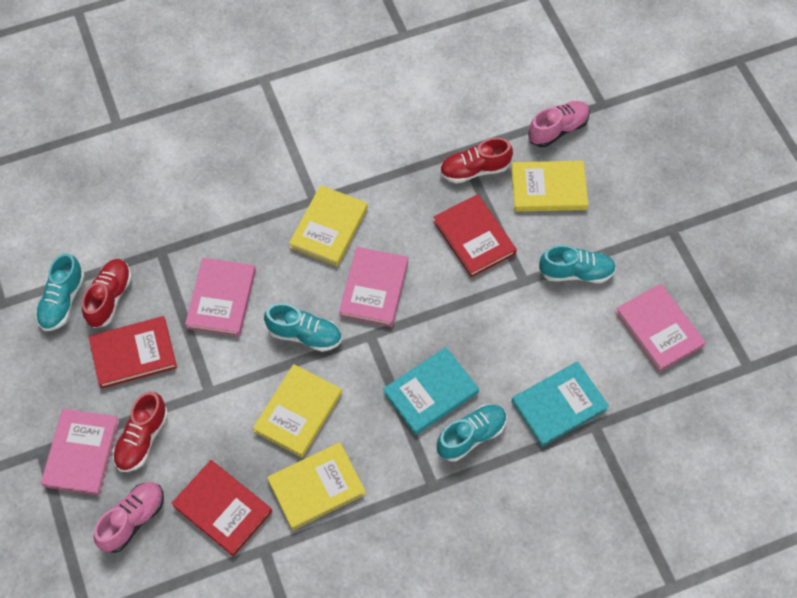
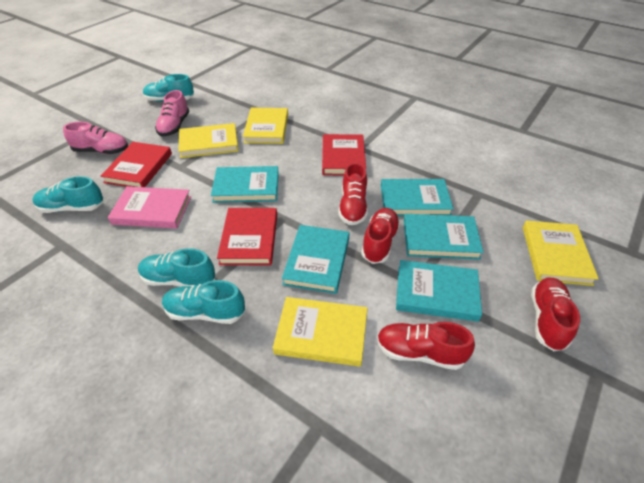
pink book: 4 -> 1
red shoe: 3 -> 4
turquoise book: 2 -> 5

